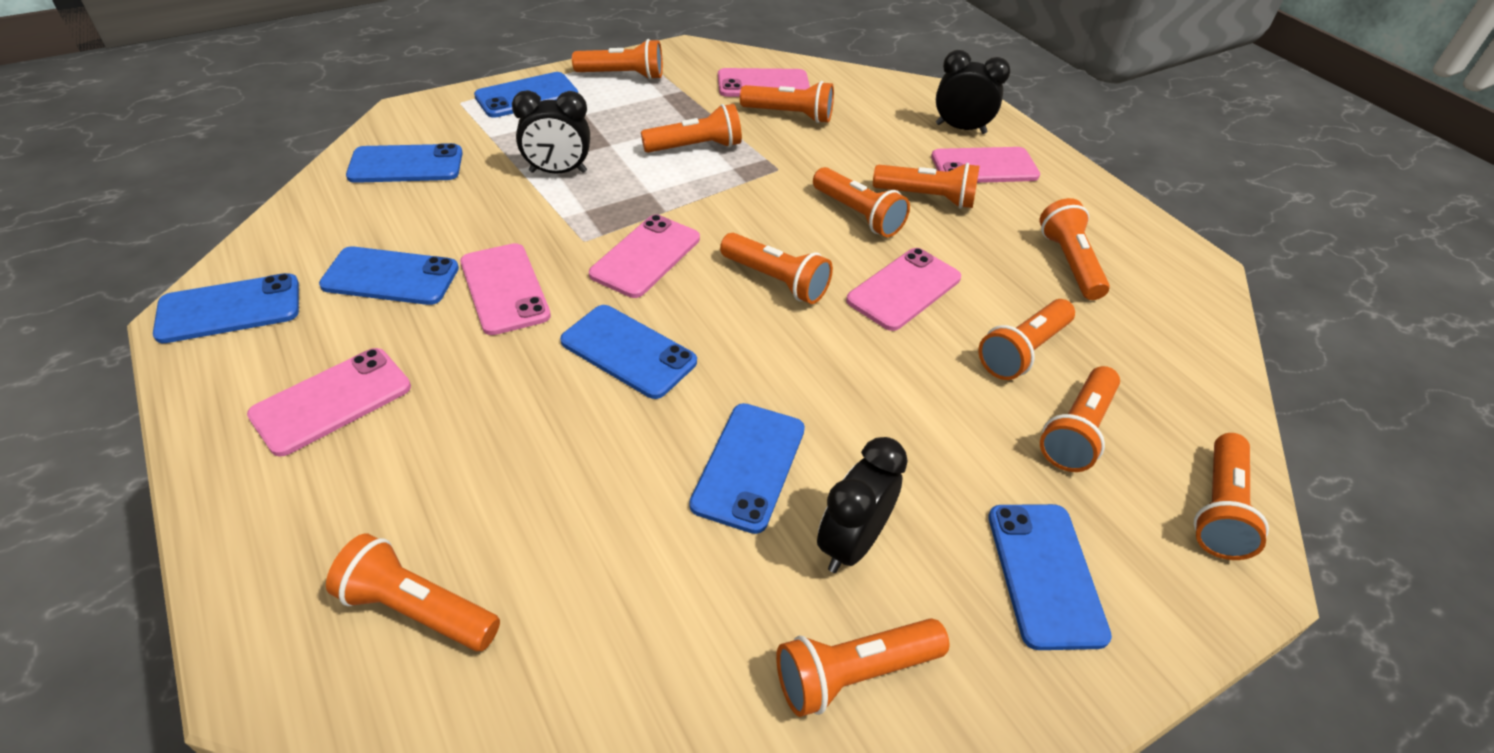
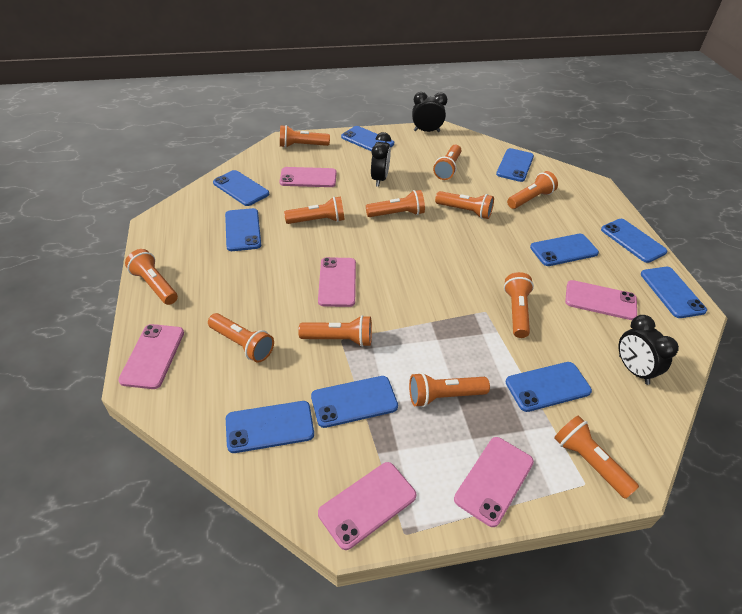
blue phone: 7 -> 10

